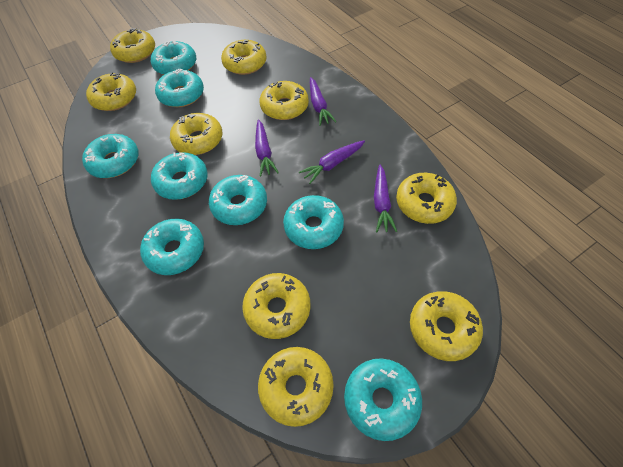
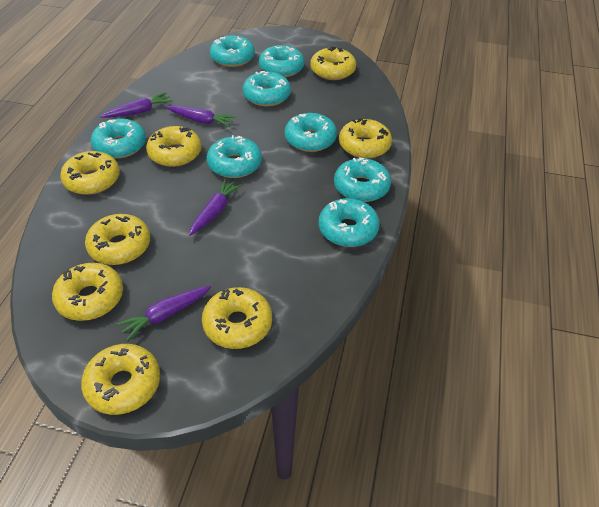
yellow donut: 9 -> 8

